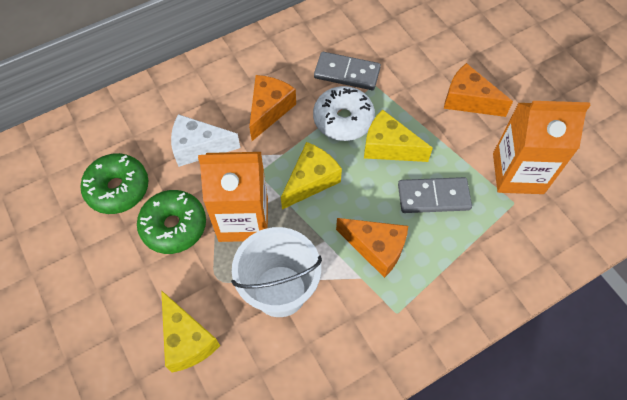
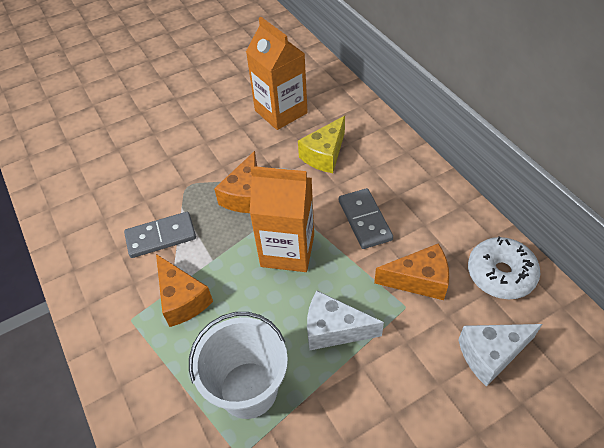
green donut: 2 -> 0
white cheese: 1 -> 2
yellow cheese: 3 -> 1

